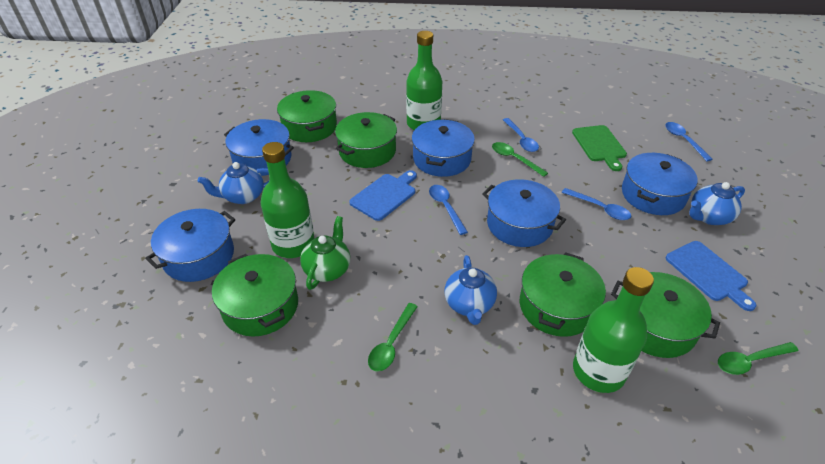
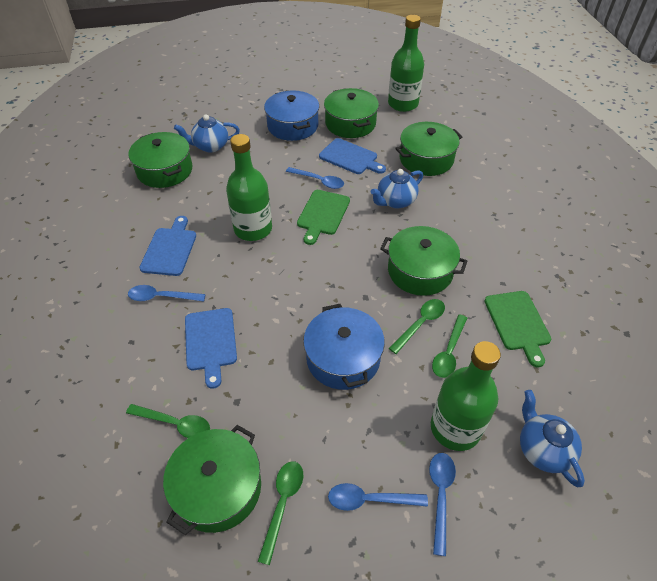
blue cutting board: 2 -> 3
blue pot: 5 -> 2
green cutting board: 1 -> 2
green spoon: 3 -> 4
green teapot: 1 -> 0

